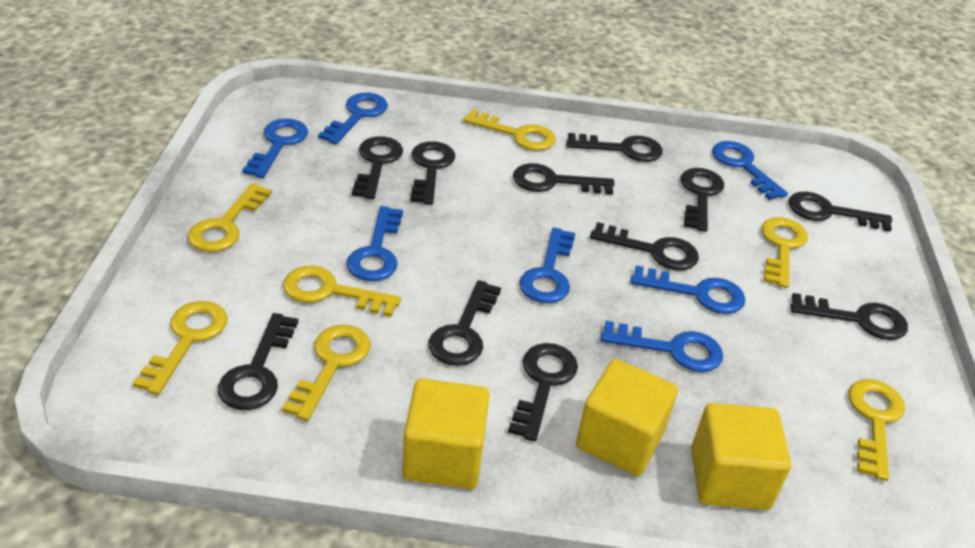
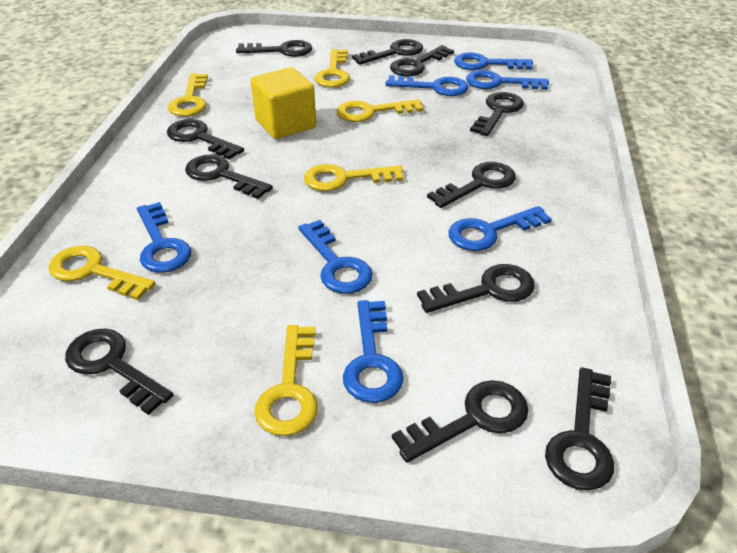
yellow cube: 3 -> 1
yellow key: 7 -> 6

